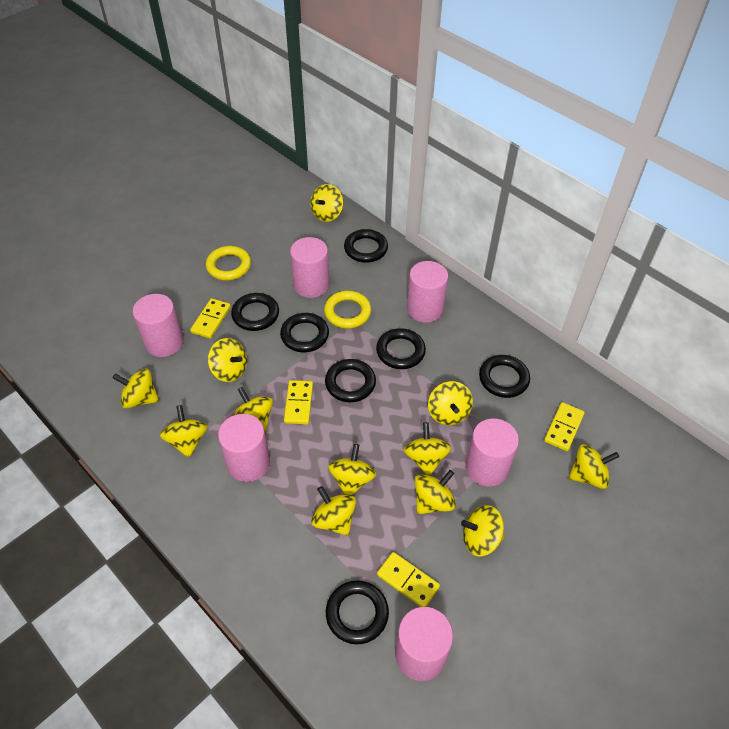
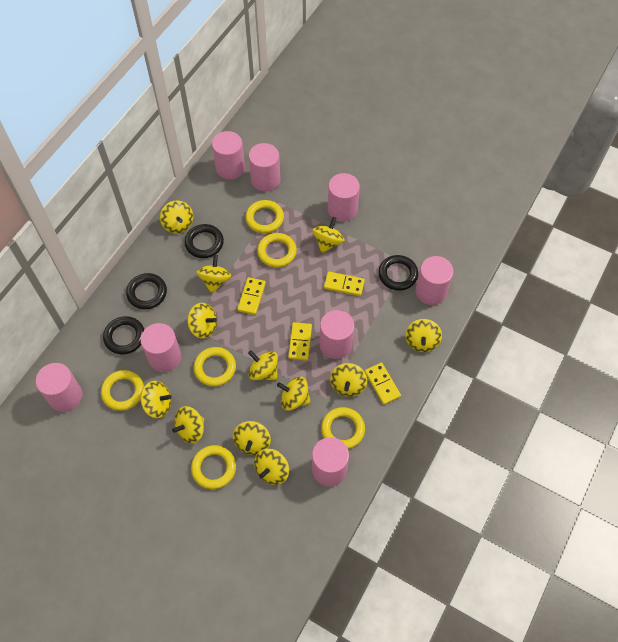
black ring: 7 -> 4
pink cylinder: 6 -> 8
yellow ring: 2 -> 6

